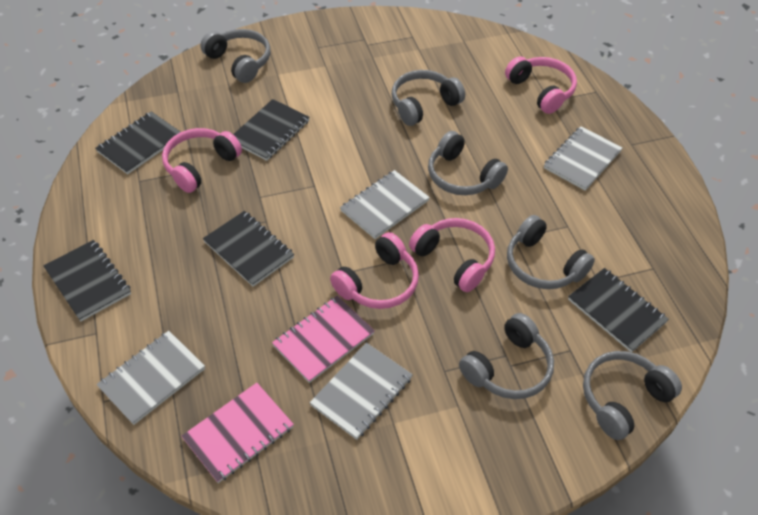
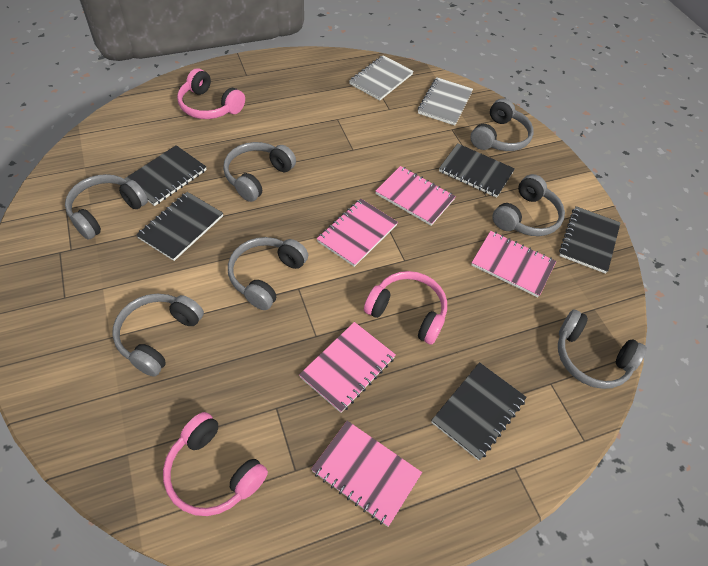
grey headphones: 6 -> 7
grey notebook: 4 -> 2
pink headphones: 4 -> 3
pink notebook: 2 -> 5

